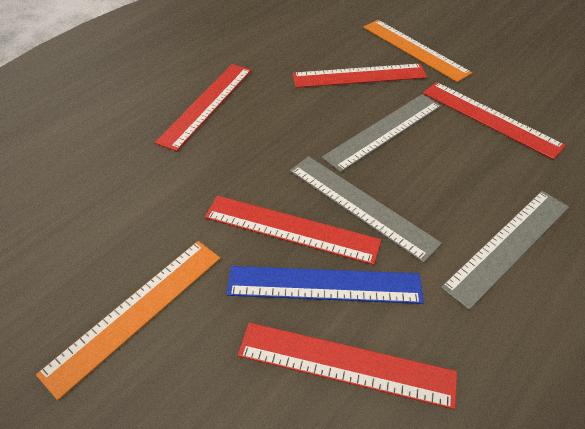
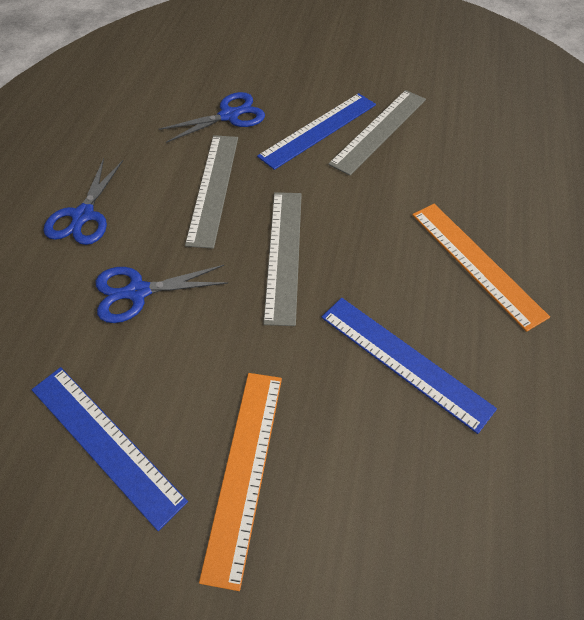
blue ruler: 1 -> 3
blue scissors: 0 -> 3
red ruler: 5 -> 0

